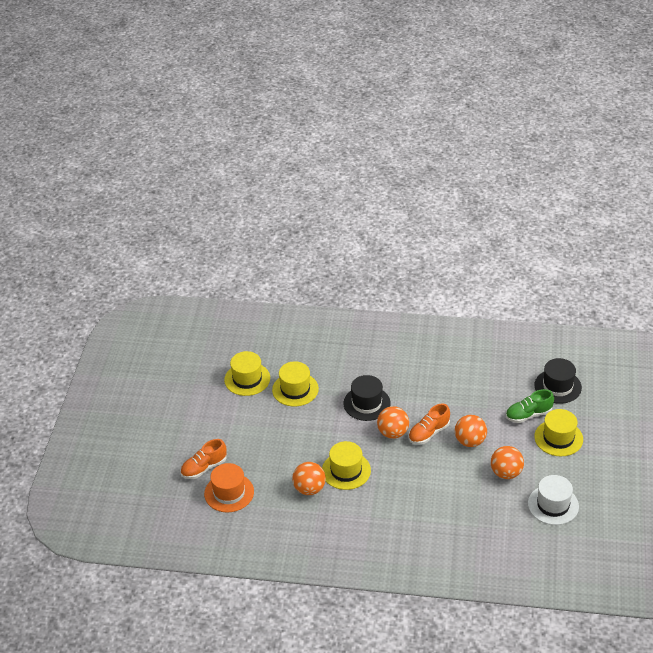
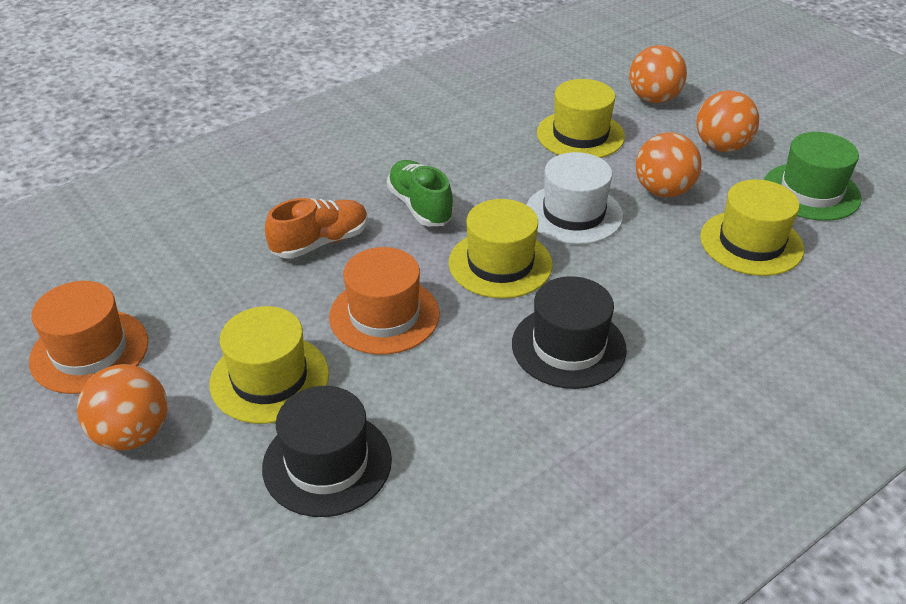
green hat: 0 -> 1
orange hat: 1 -> 2
orange shoe: 2 -> 1

